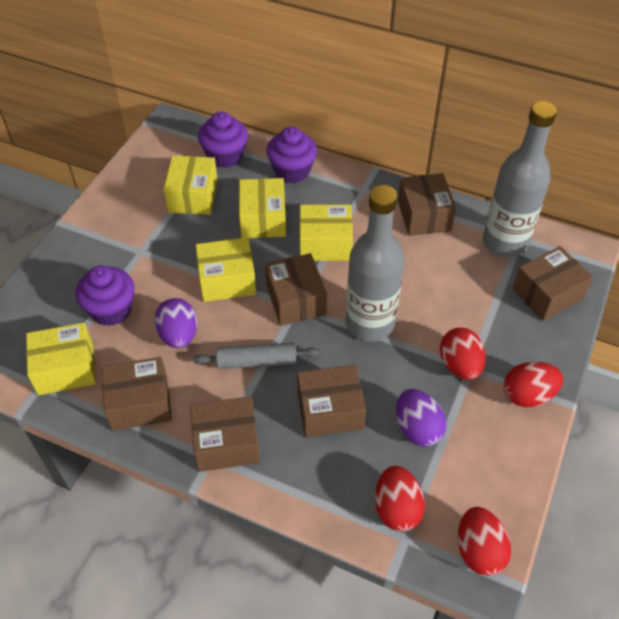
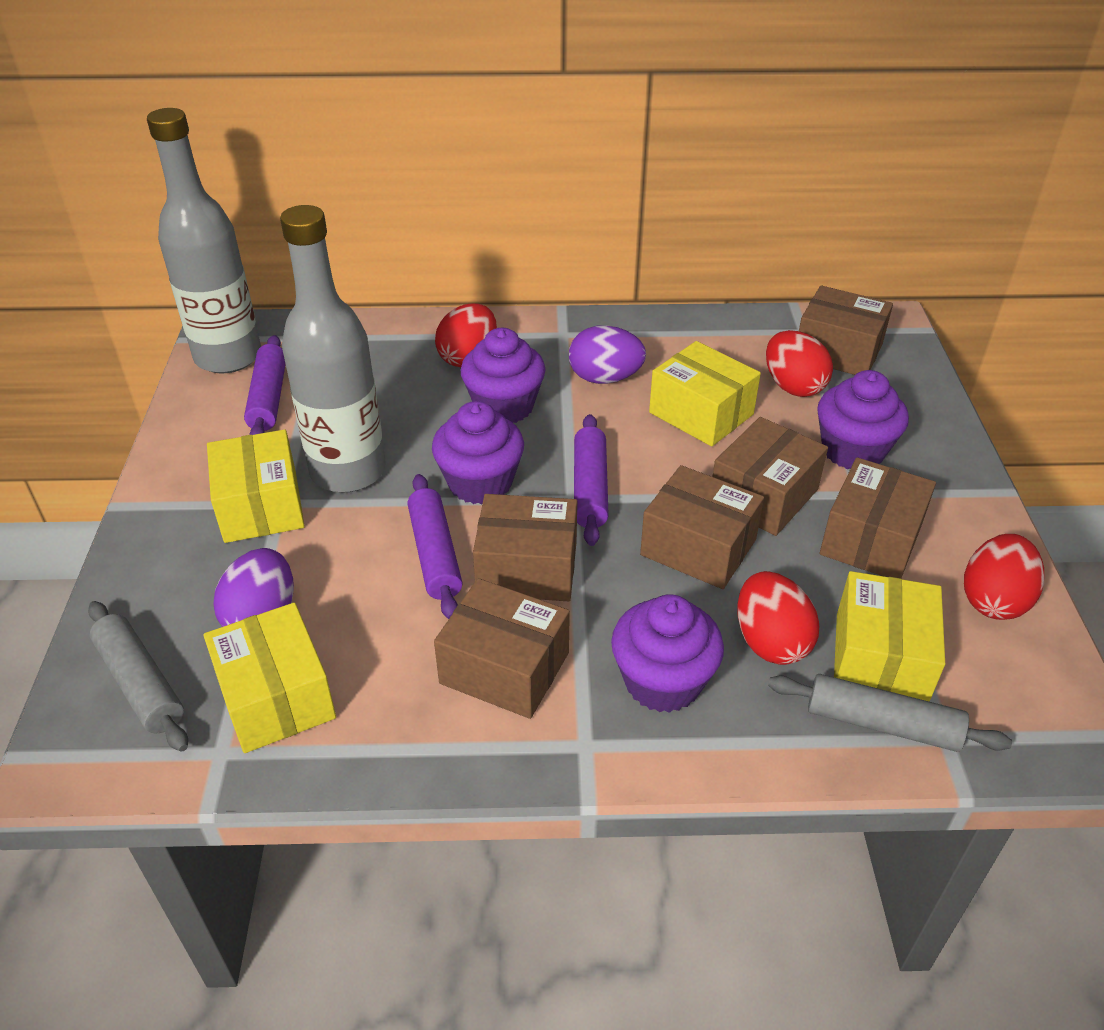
grey rolling pin: 1 -> 2
purple cupcake: 3 -> 4
purple rolling pin: 0 -> 3
yellow box: 5 -> 4

